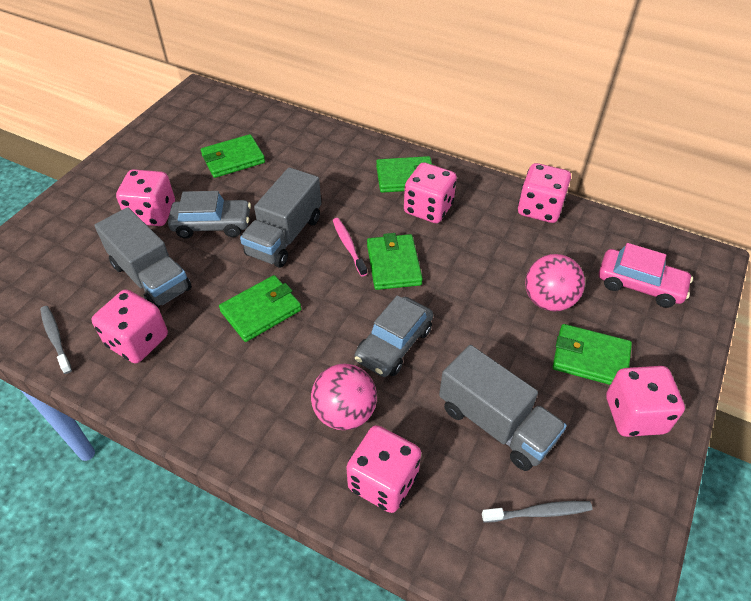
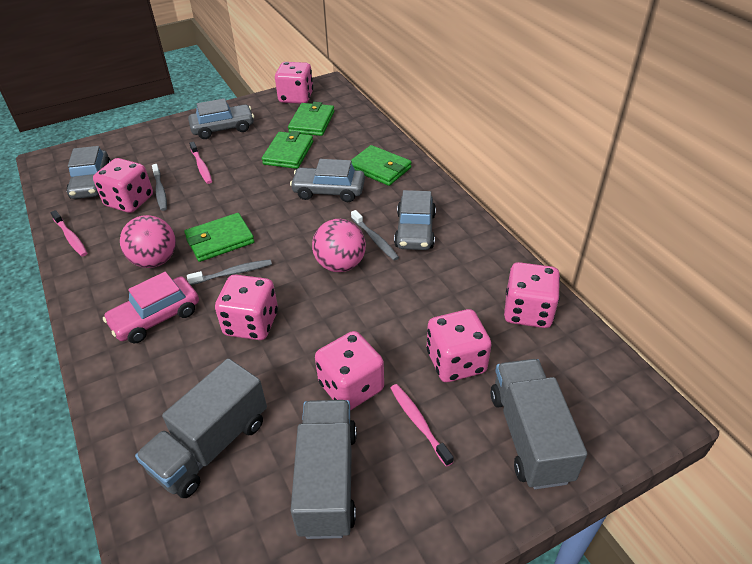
green wallet: 5 -> 4
grey car: 2 -> 4
grey toothbrush: 2 -> 3
pink toothbrush: 1 -> 3

